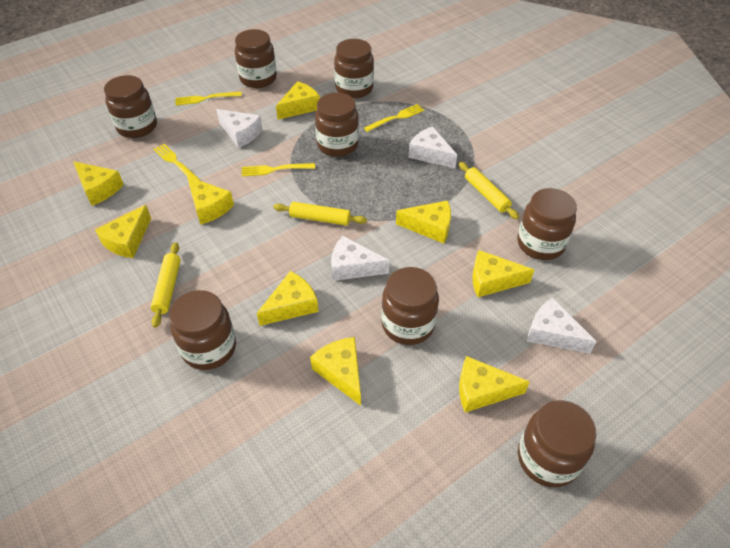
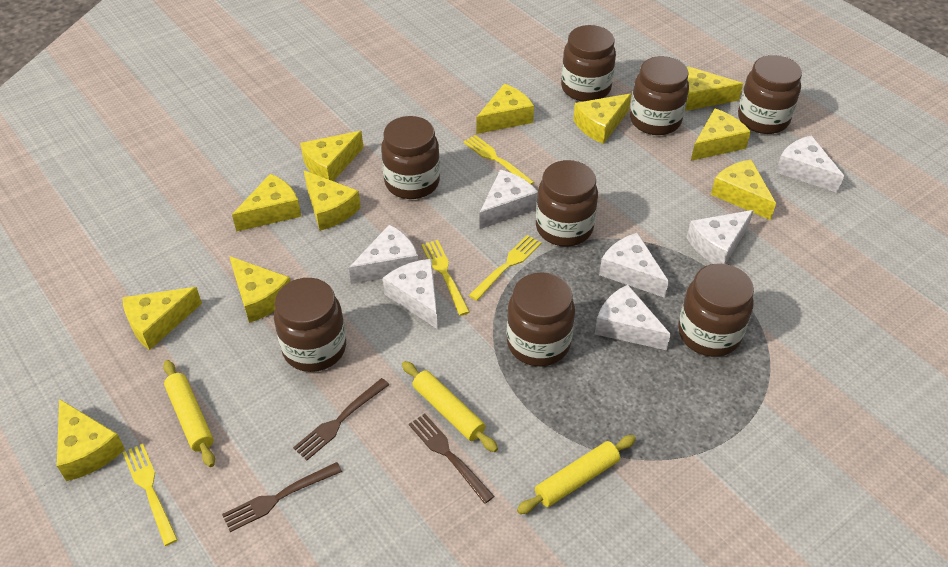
brown fork: 0 -> 3
white cheese: 4 -> 7
yellow cheese: 9 -> 11

